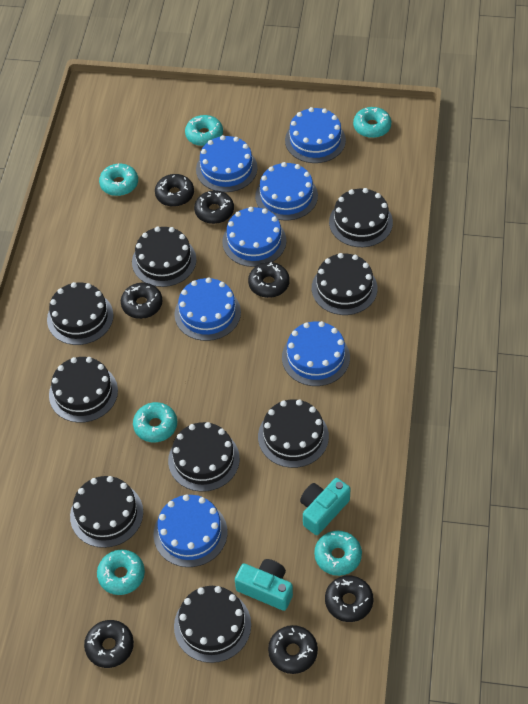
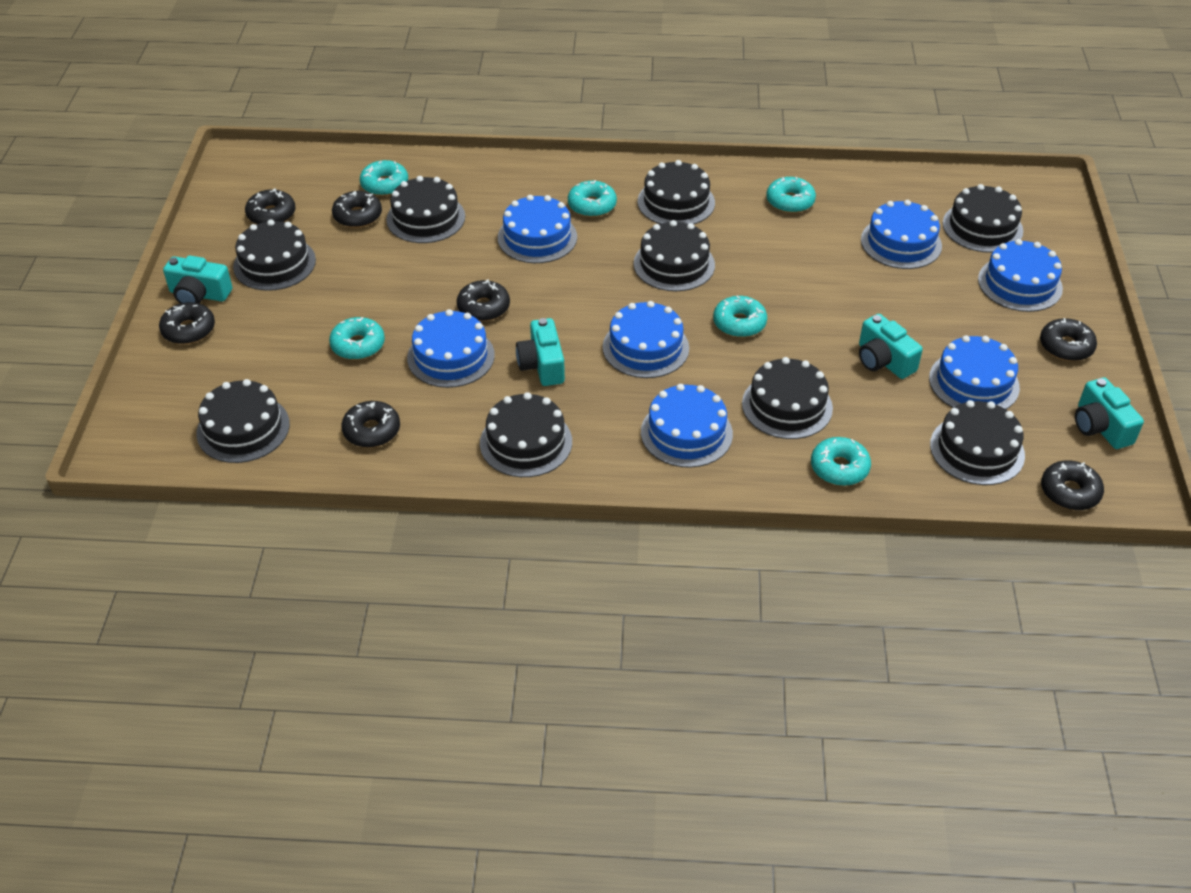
turquoise camera: 2 -> 4

